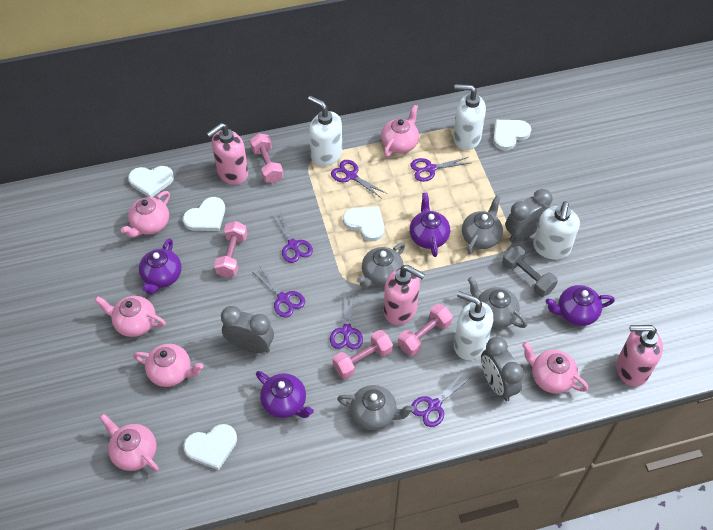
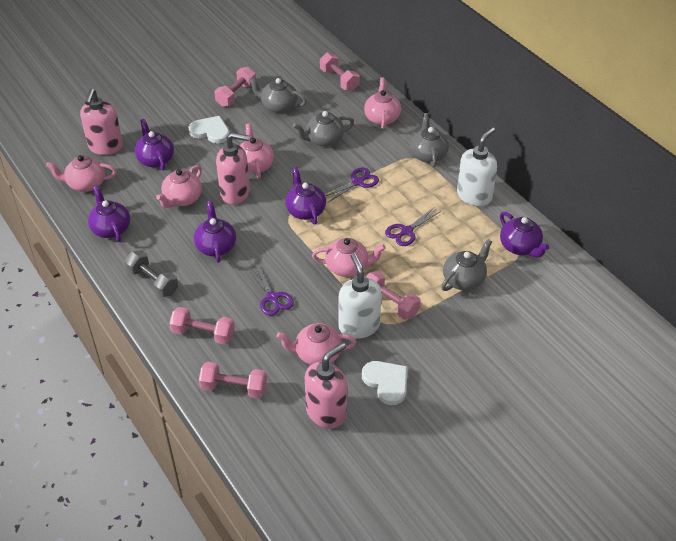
grey clock: 3 -> 0
pink dumbbell: 4 -> 5
purple scissors: 6 -> 3
purple teapot: 4 -> 5
white heart: 5 -> 2
white soap dispenser: 4 -> 2

